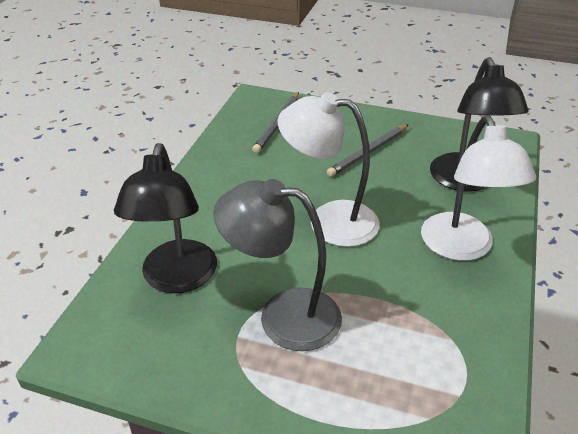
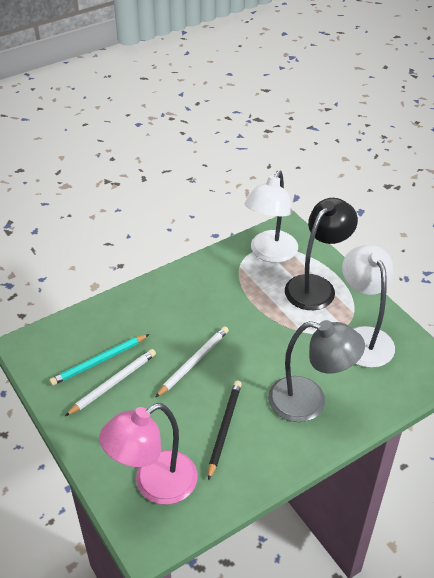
black lamp: 2 -> 1
black pencil: 0 -> 1
grey pencil: 2 -> 0
pink lamp: 0 -> 1
turquoise pencil: 0 -> 1
white pencil: 0 -> 2

